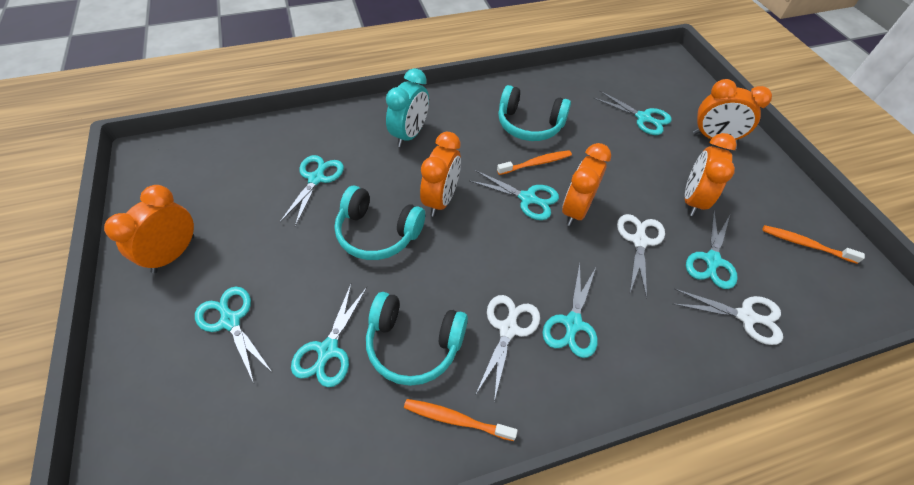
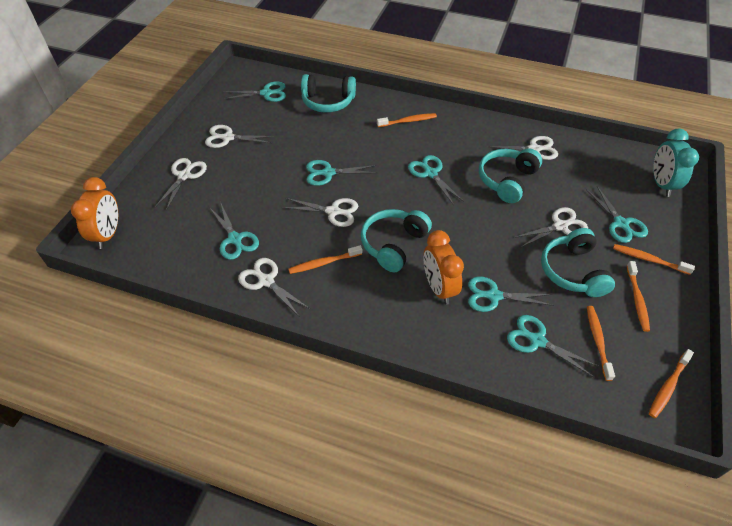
orange clock: 5 -> 2
orange toothbrush: 3 -> 6
turquoise headphones: 3 -> 4
white scissors: 3 -> 6

